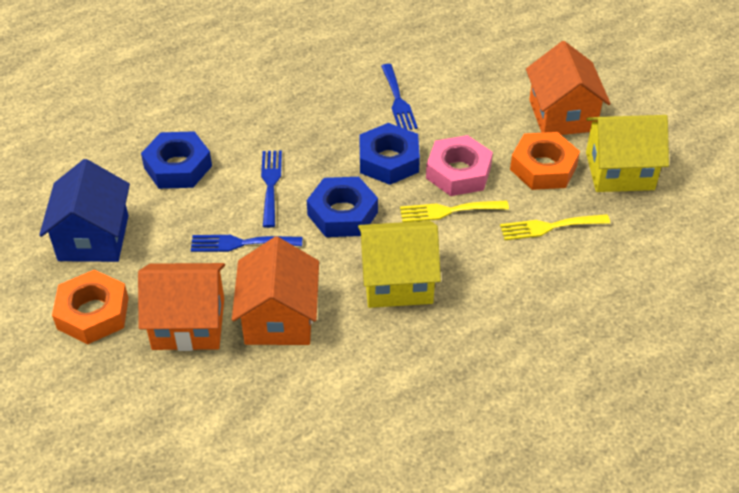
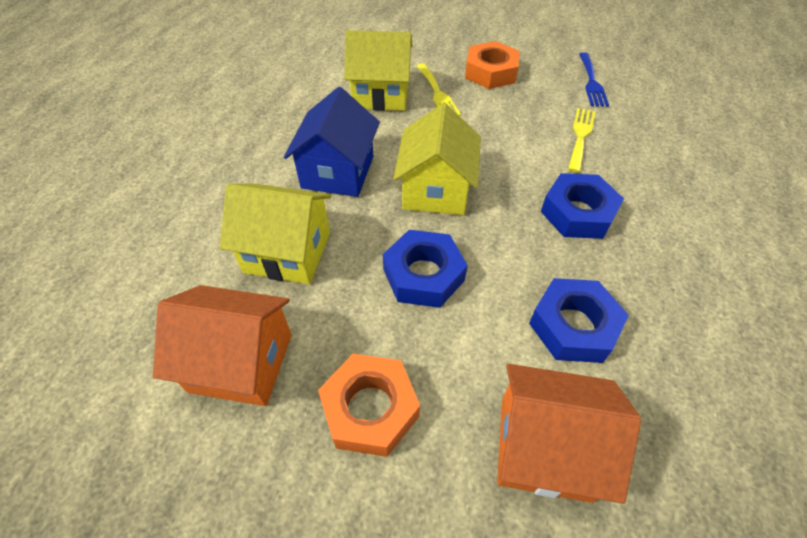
blue fork: 3 -> 1
orange house: 3 -> 2
pink nut: 1 -> 0
yellow house: 2 -> 3

